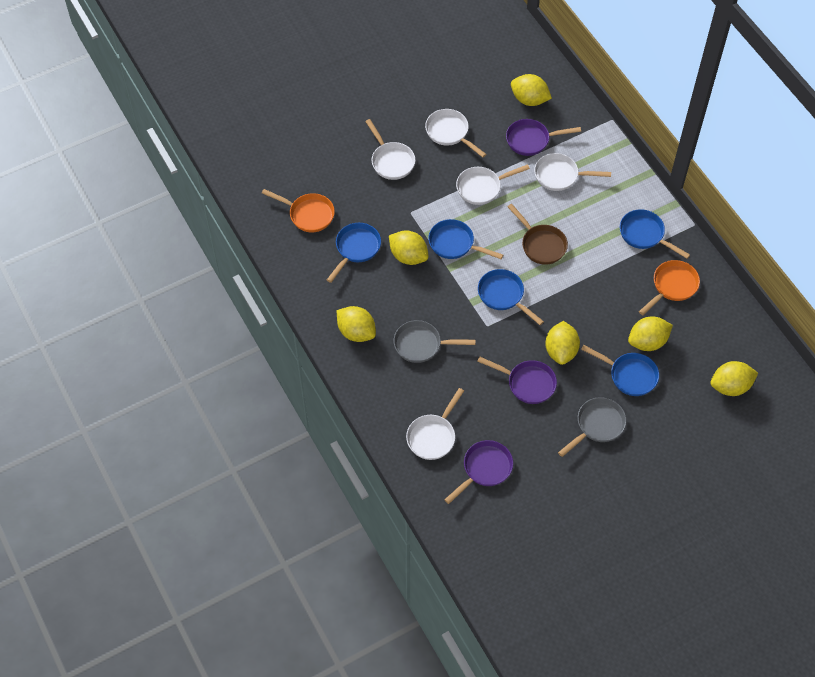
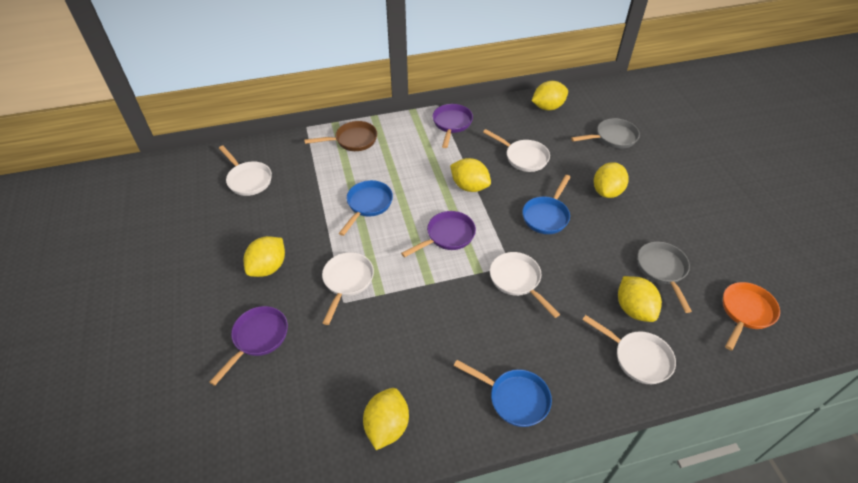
blue pan: 5 -> 3
orange pan: 2 -> 1

